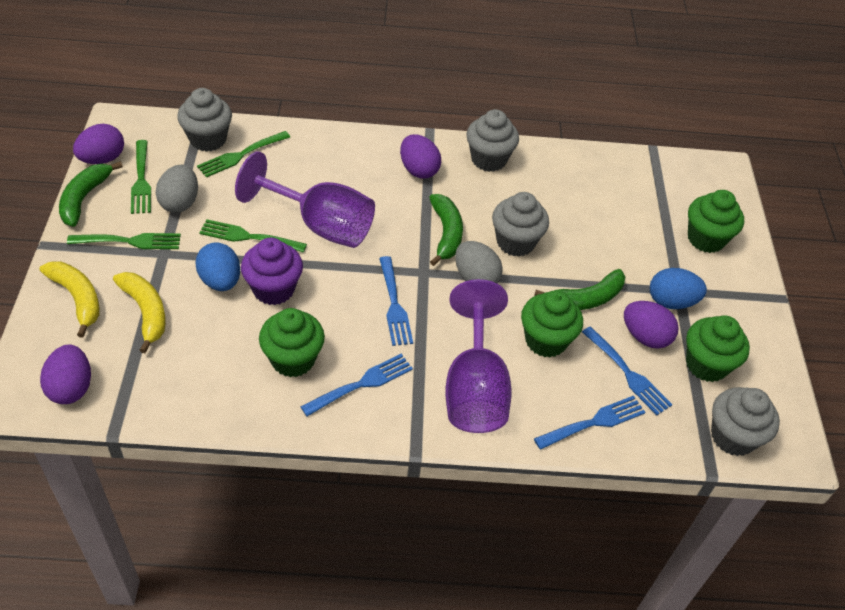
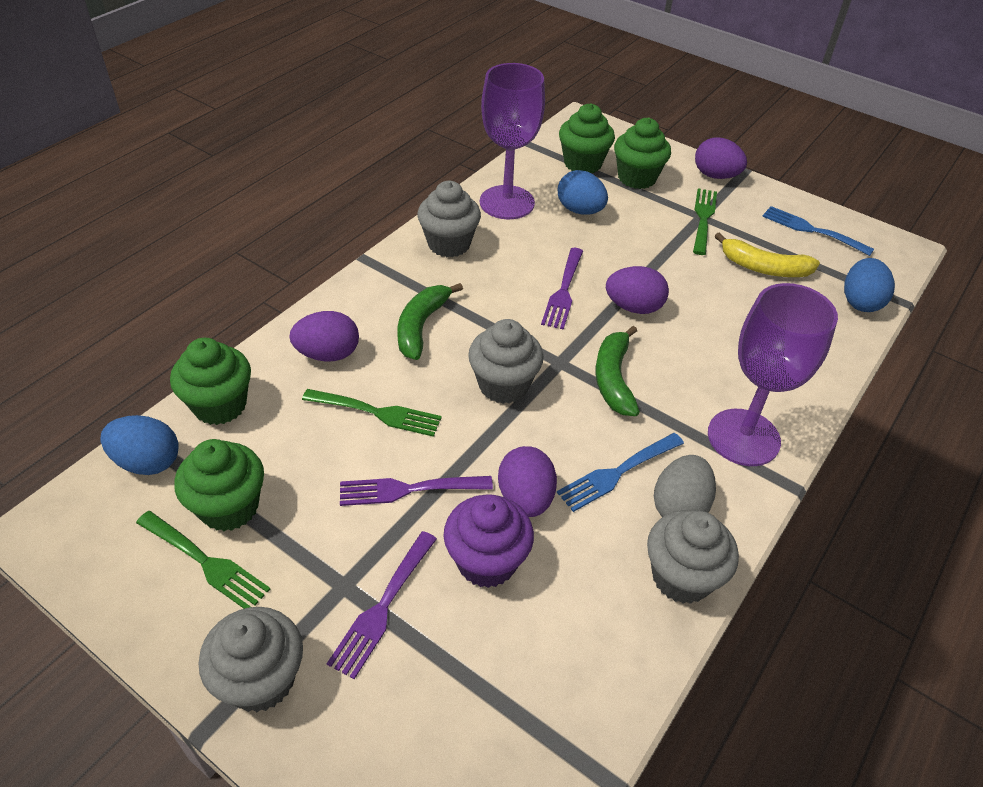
blue egg: 2 -> 3
blue fork: 4 -> 2
green banana: 3 -> 2
green fork: 4 -> 3
grey egg: 2 -> 1
purple fork: 0 -> 3
yellow banana: 2 -> 1

